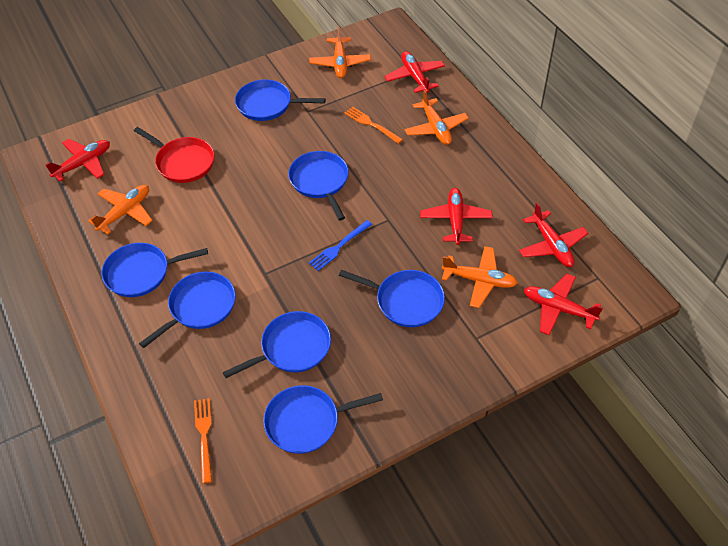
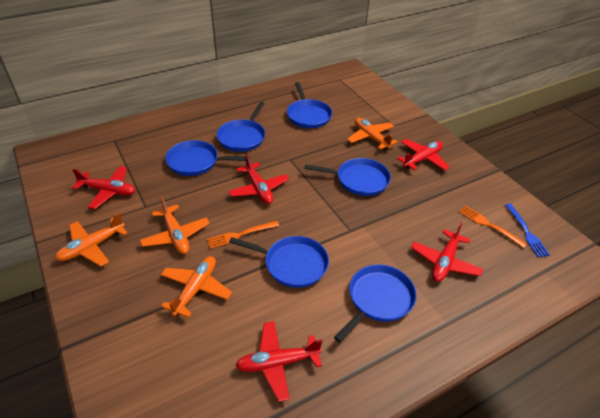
blue pan: 7 -> 6
red pan: 1 -> 0

